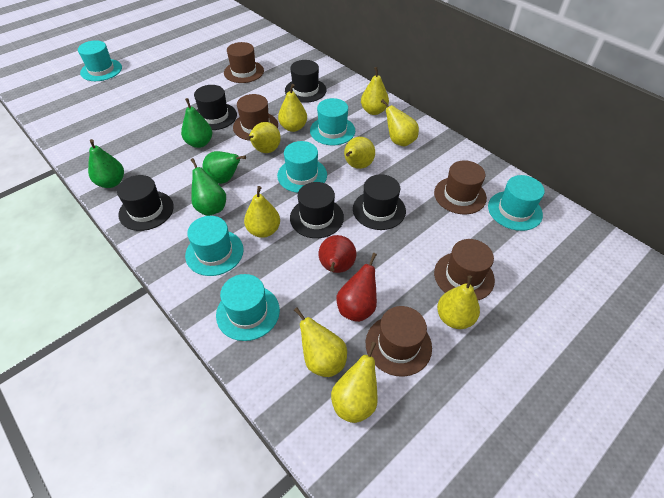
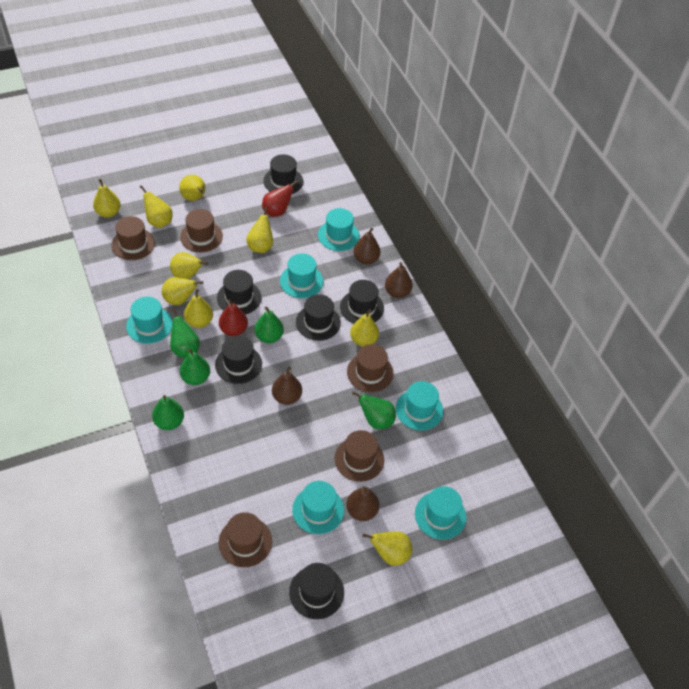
black hat: 5 -> 6
brown pear: 0 -> 4
green pear: 4 -> 5

